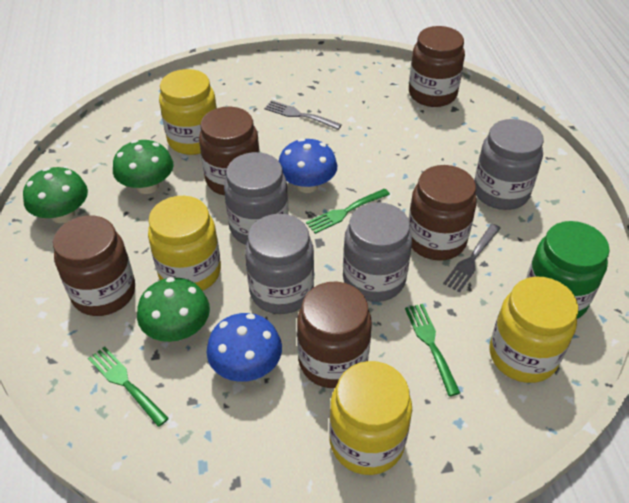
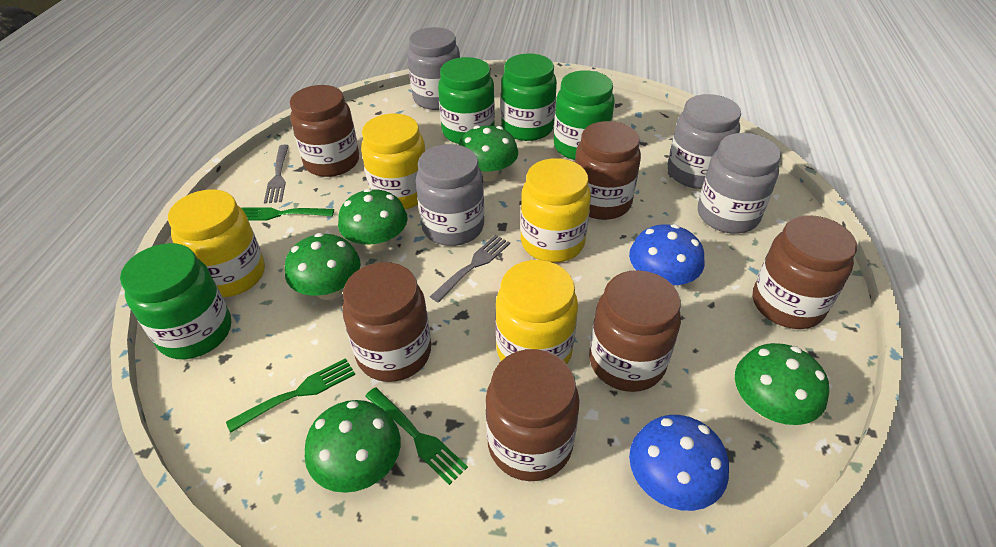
brown jar: 5 -> 6
green jar: 1 -> 4
green mushroom: 3 -> 5

